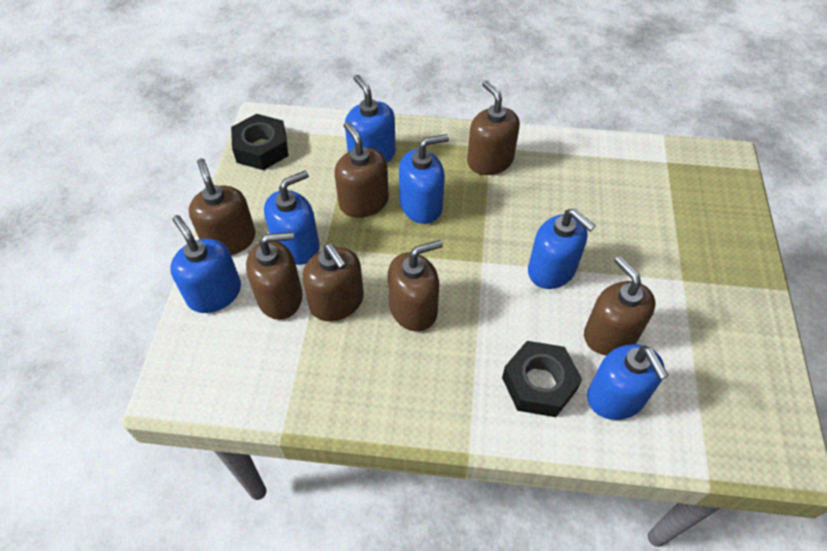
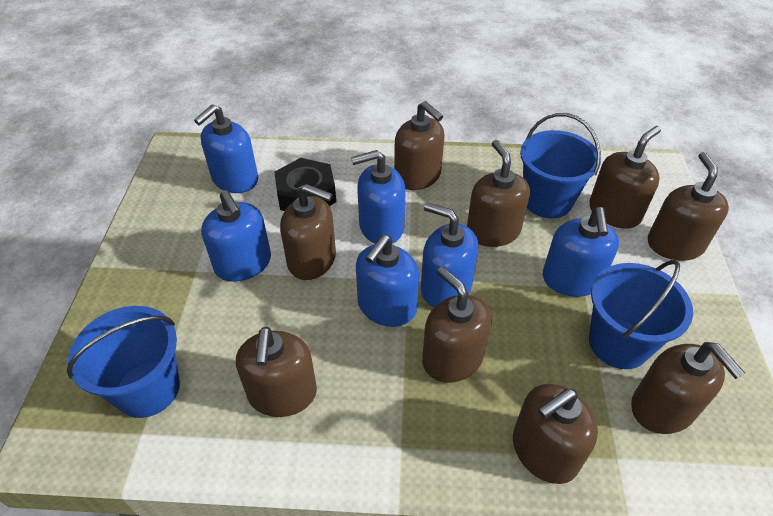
black nut: 2 -> 1
blue bucket: 0 -> 3
brown soap dispenser: 7 -> 9

